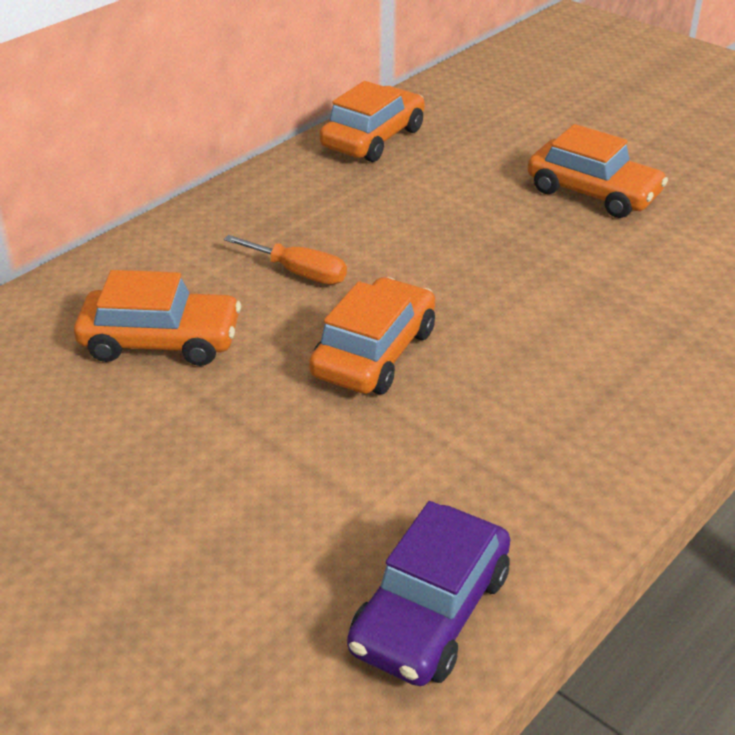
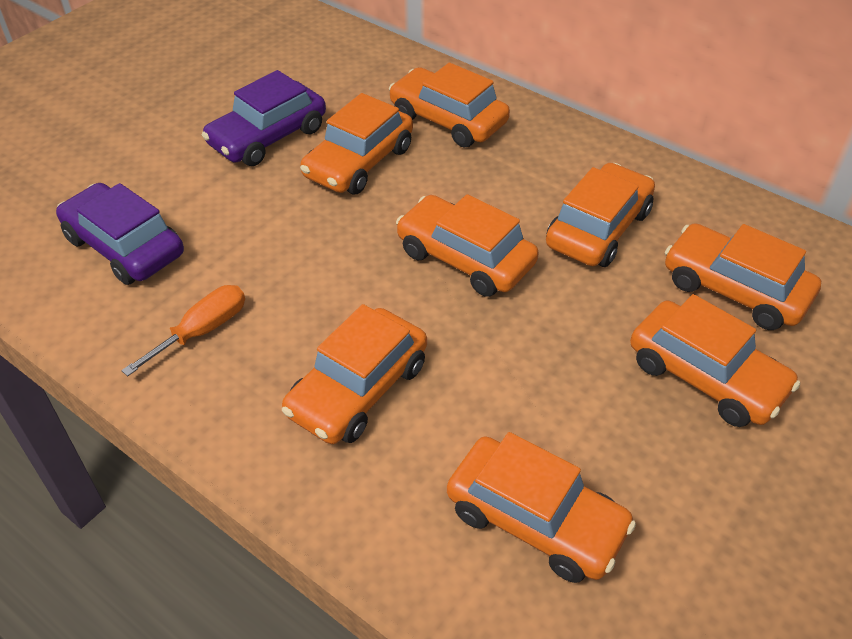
orange car: 4 -> 8
purple car: 1 -> 2

